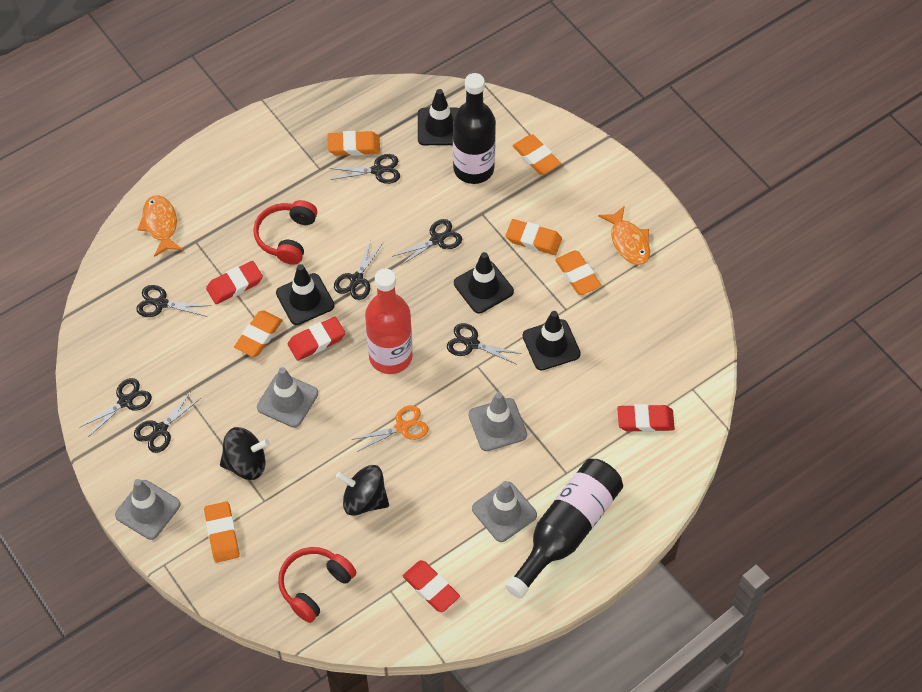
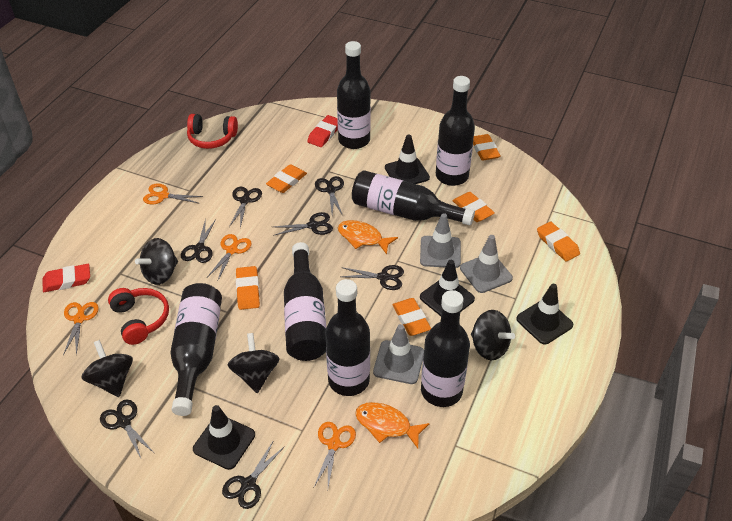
black bottle: 2 -> 7
black spinning top: 2 -> 4
grey traffic cone: 4 -> 3
orange scissors: 1 -> 4
red bottle: 1 -> 0
red eraser: 4 -> 2

